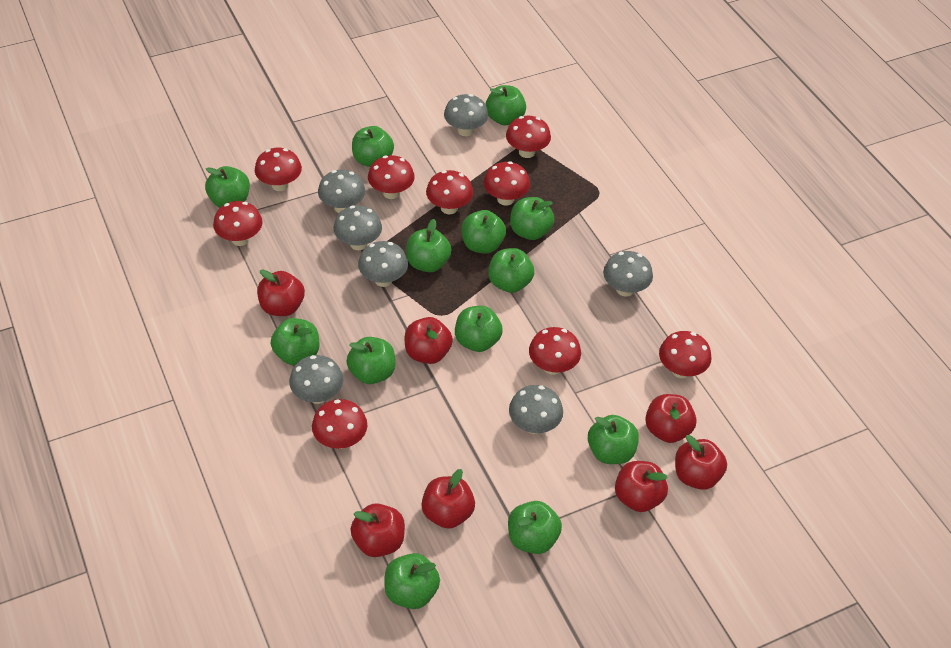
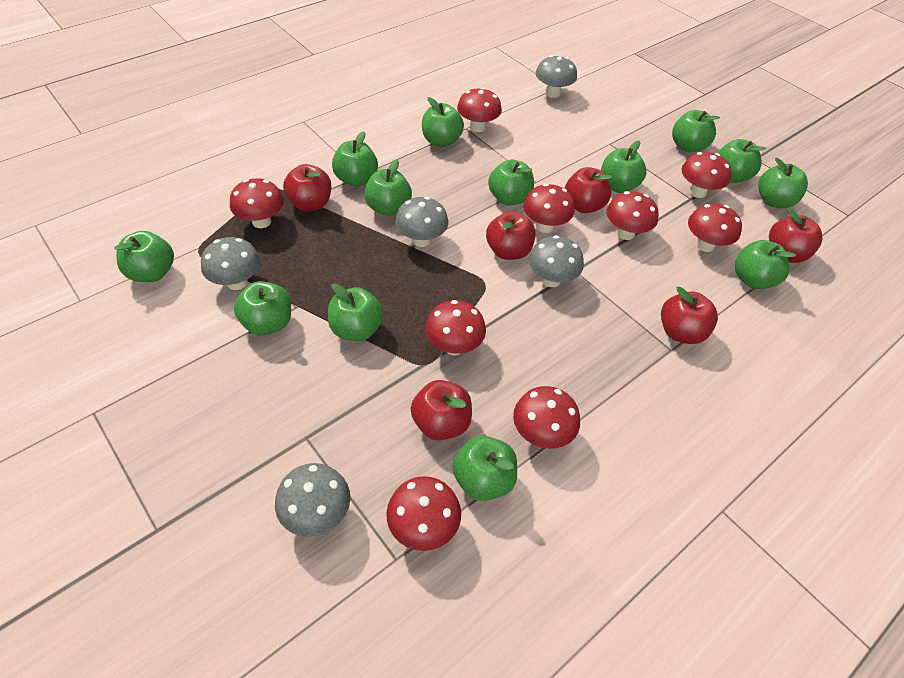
grey mushroom: 7 -> 5
red apple: 7 -> 6

